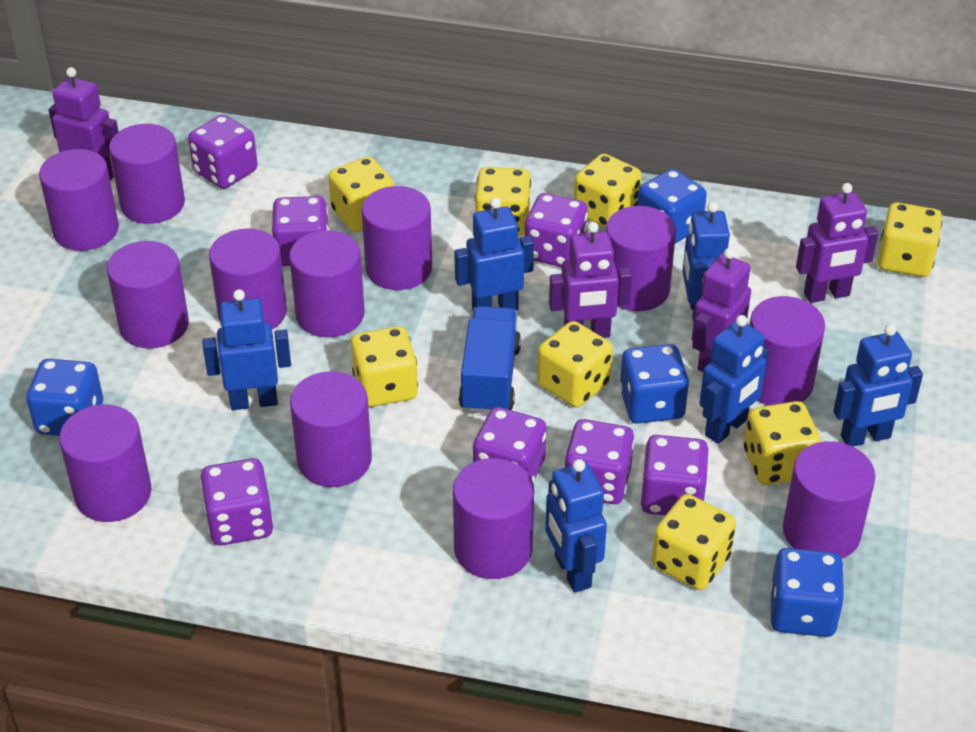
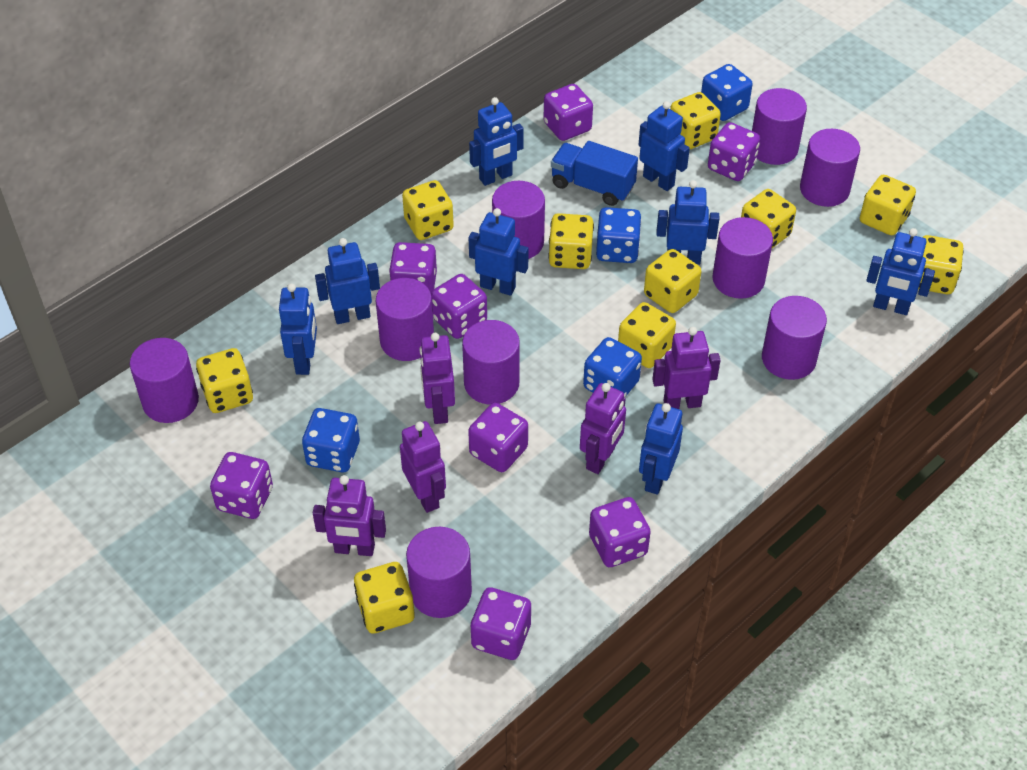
blue robot: 6 -> 8
purple cylinder: 12 -> 9
purple dice: 7 -> 8
purple robot: 4 -> 5
yellow dice: 8 -> 10

